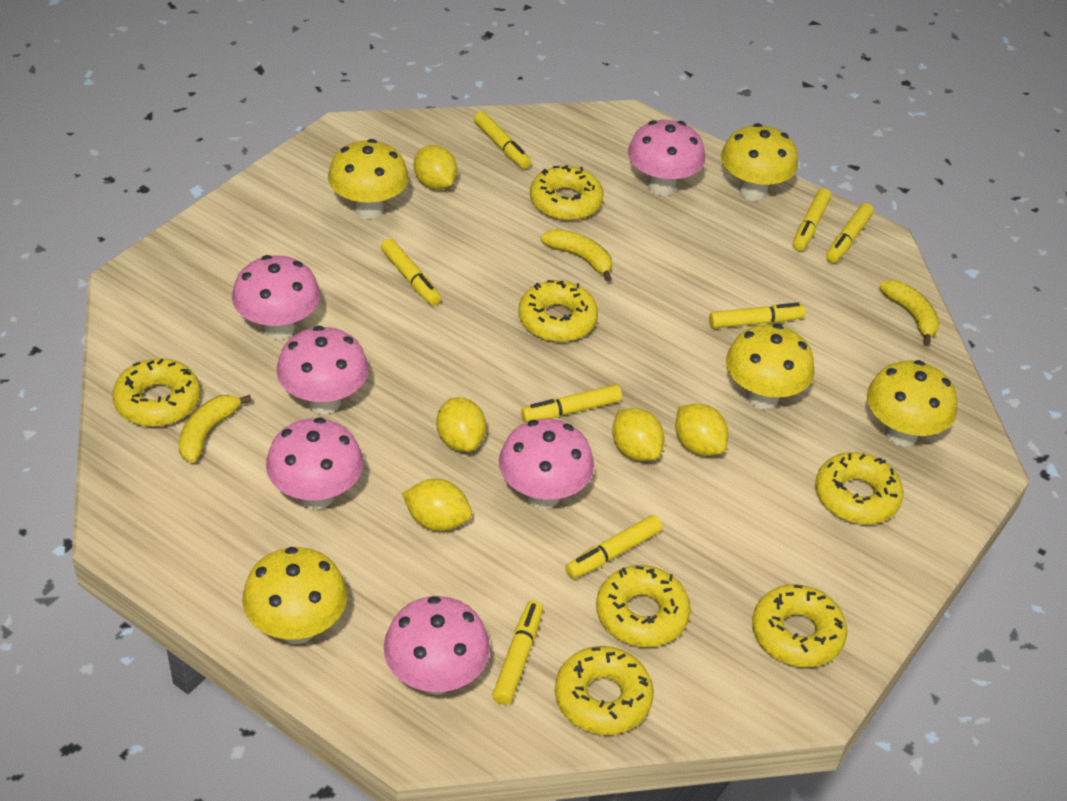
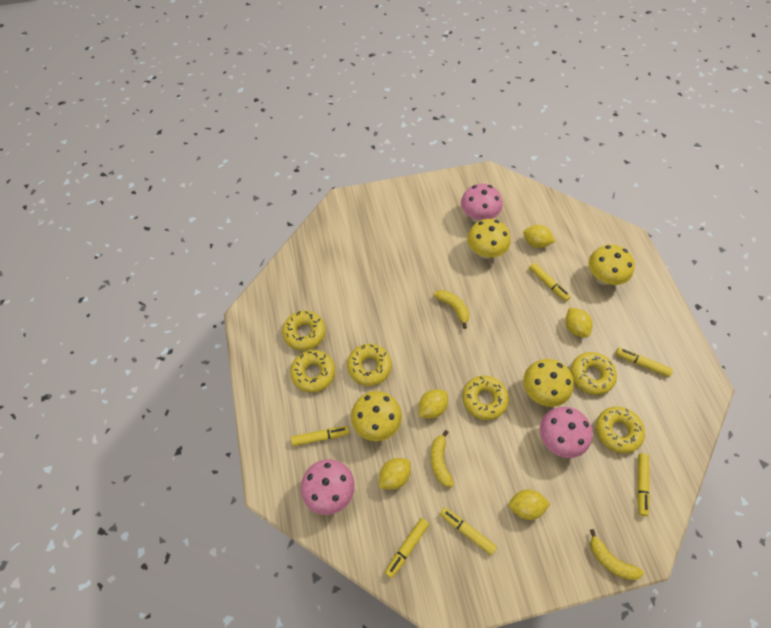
pink mushroom: 6 -> 3
yellow donut: 7 -> 6
yellow marker: 8 -> 6
yellow mushroom: 5 -> 4

